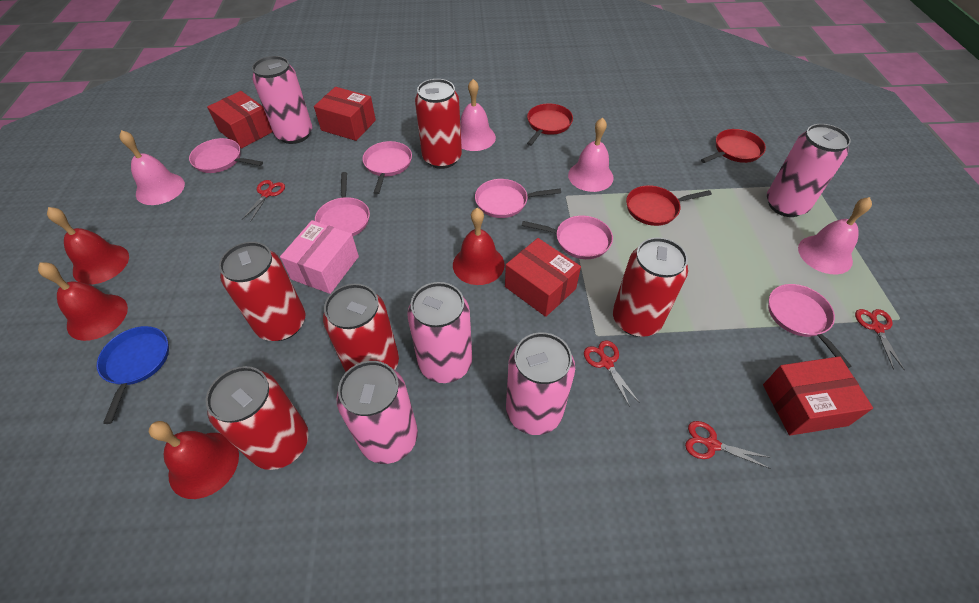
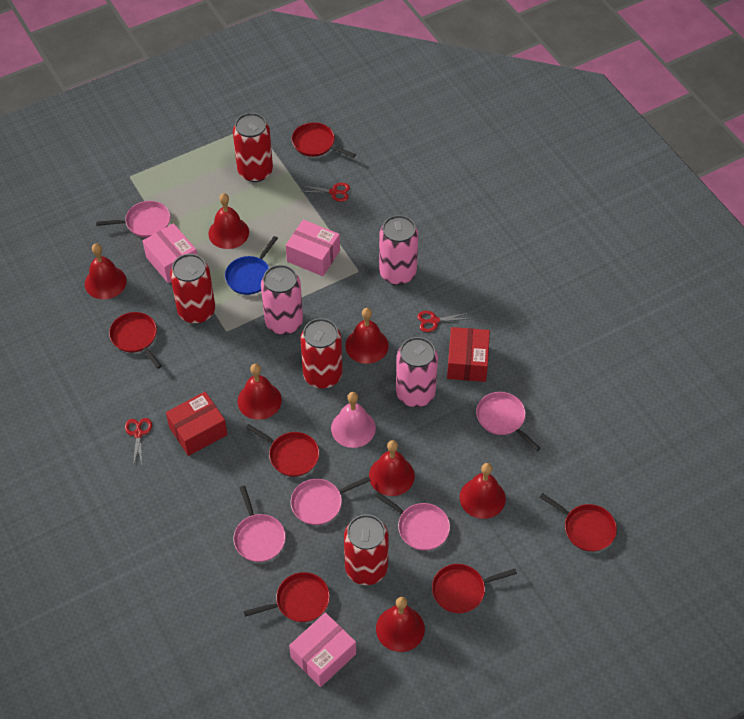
pink bell: 4 -> 1
pink box: 1 -> 3
pink can: 5 -> 3
pink pan: 6 -> 5
red bell: 4 -> 7
red box: 4 -> 2
red can: 5 -> 4
red pan: 3 -> 6
red scissors: 4 -> 3

